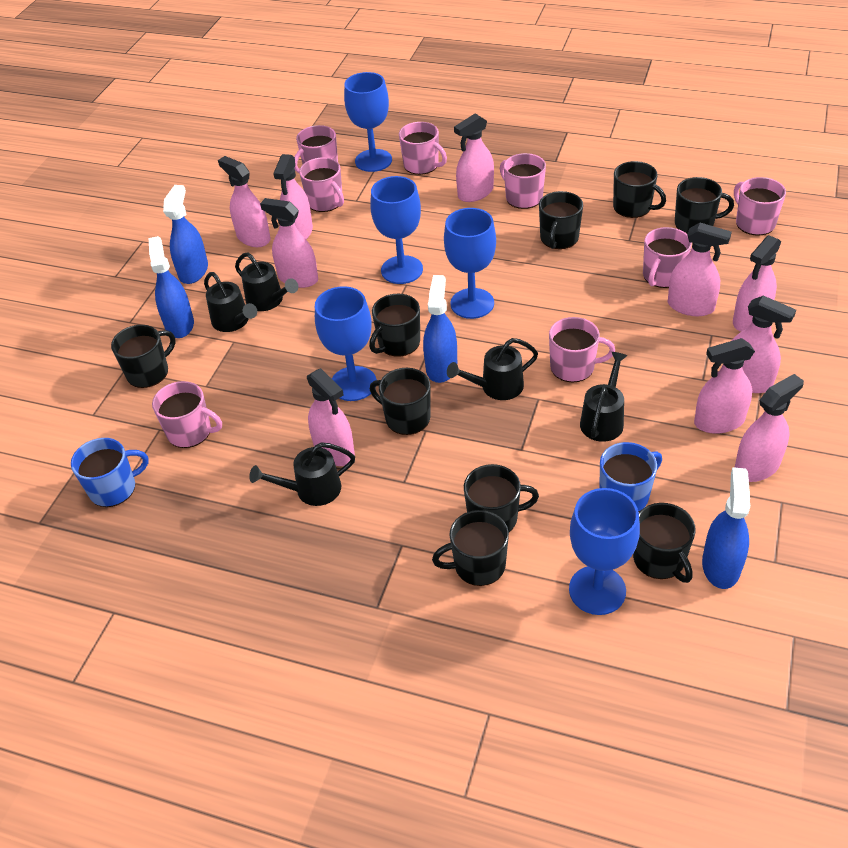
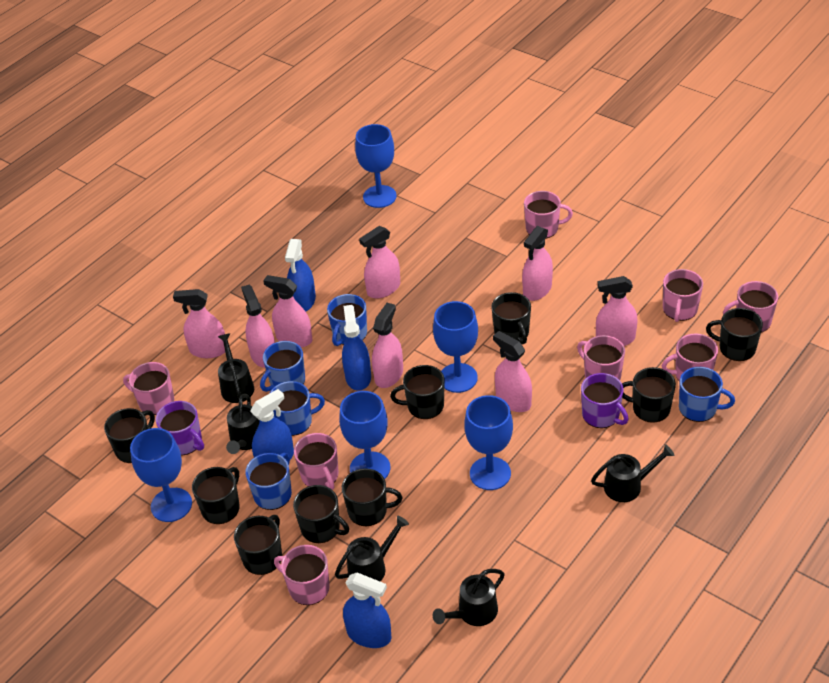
blue mug: 2 -> 5
pink spray bottle: 10 -> 8
purple mug: 0 -> 2

